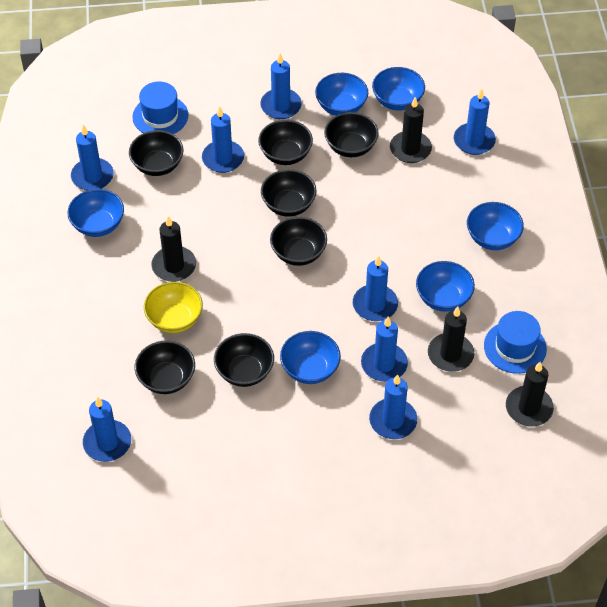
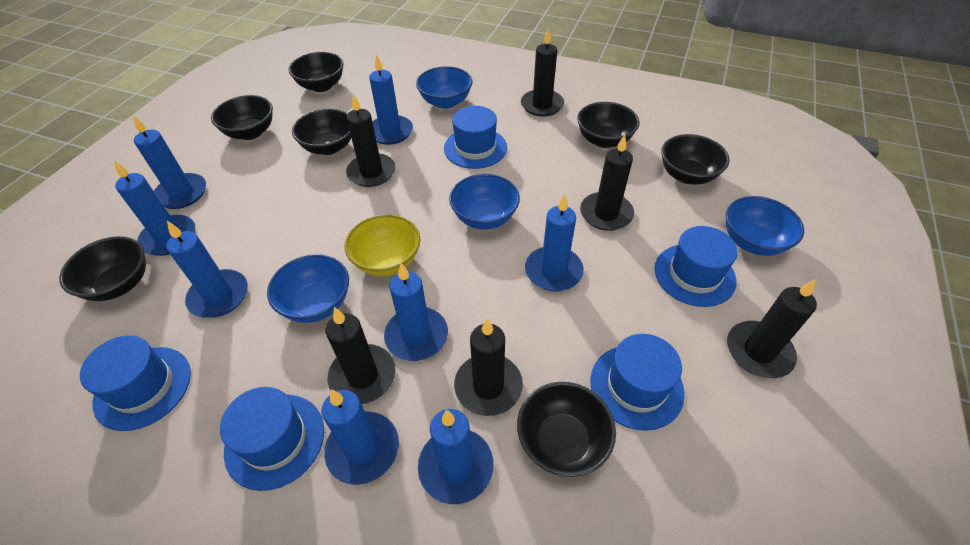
black candle: 4 -> 6
blue bowl: 6 -> 4
blue hat: 2 -> 5

